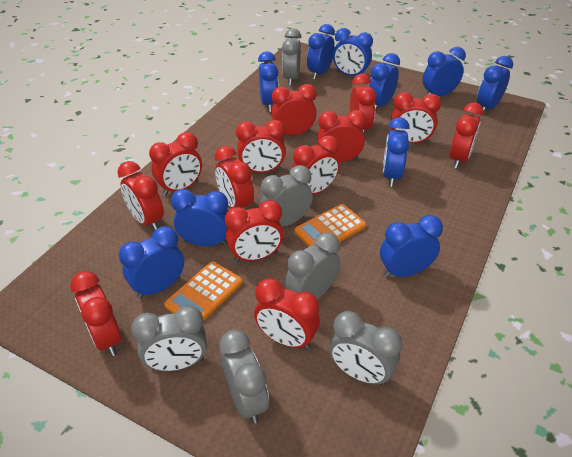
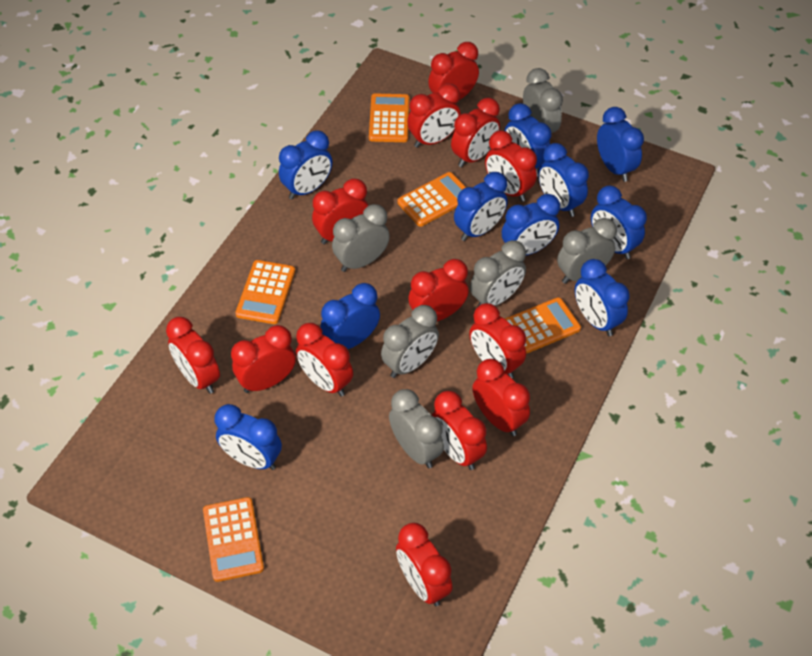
orange calculator: 2 -> 5

